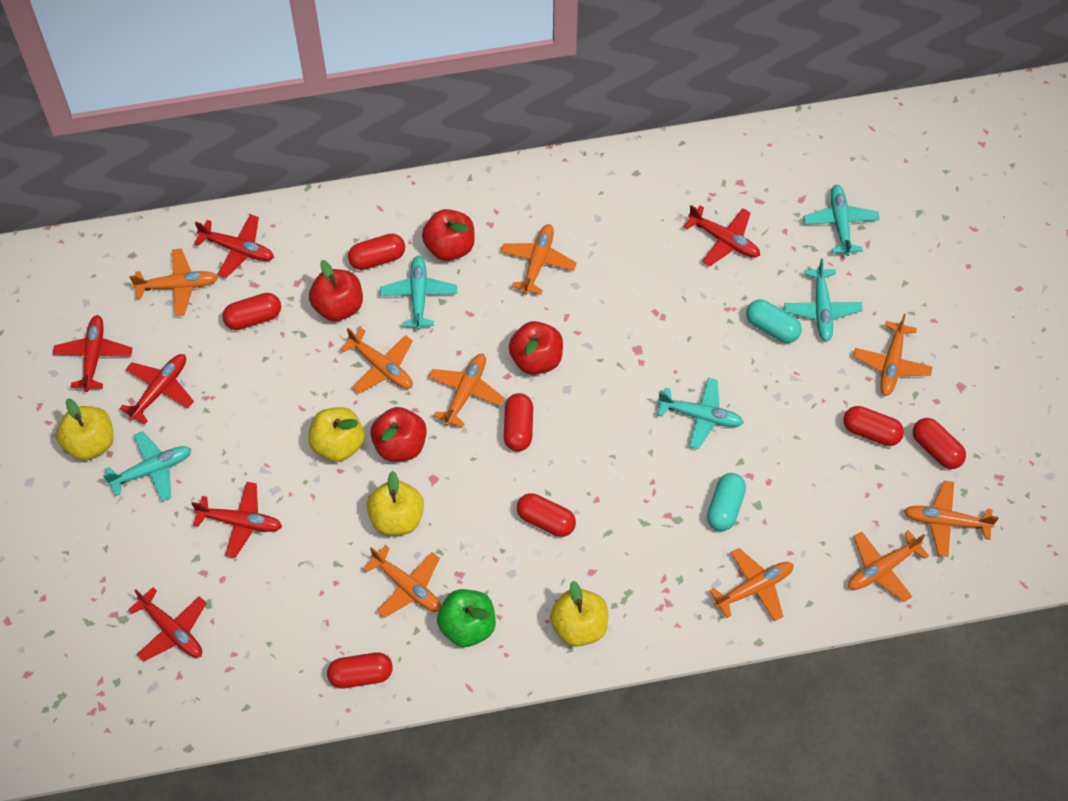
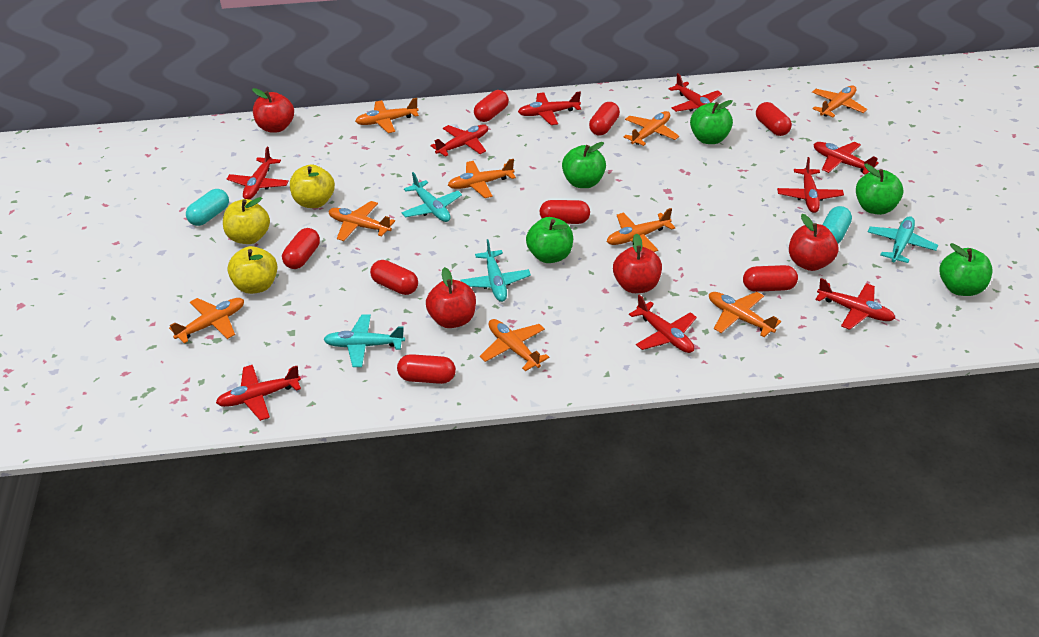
green apple: 1 -> 5
red capsule: 7 -> 8
red plane: 6 -> 9
turquoise plane: 5 -> 4
yellow apple: 4 -> 3

